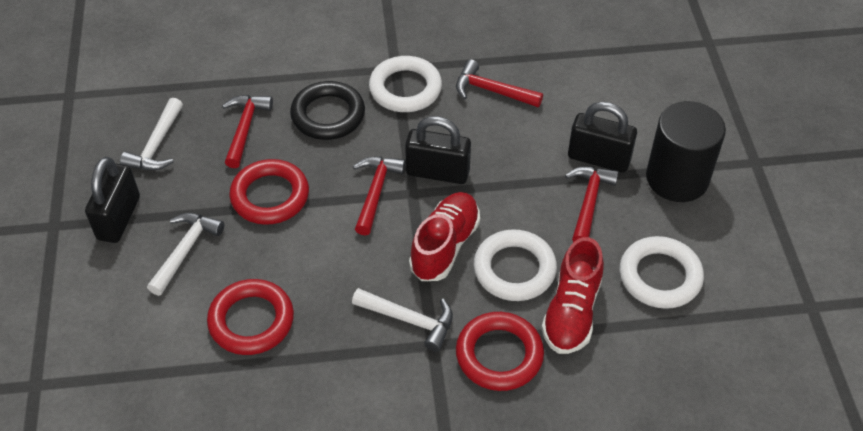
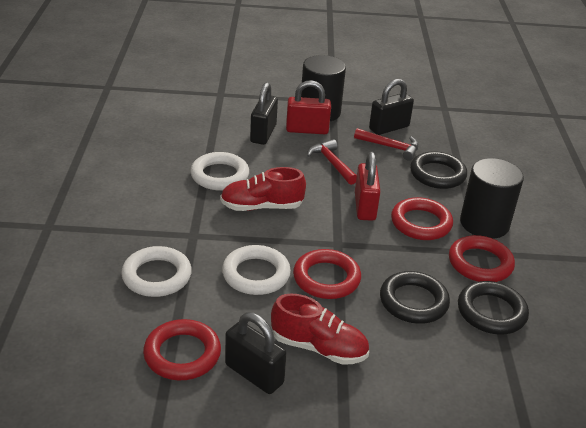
black cylinder: 1 -> 2
black ring: 1 -> 3
red hammer: 4 -> 2
red padlock: 0 -> 2
red ring: 3 -> 4
white hammer: 3 -> 0

